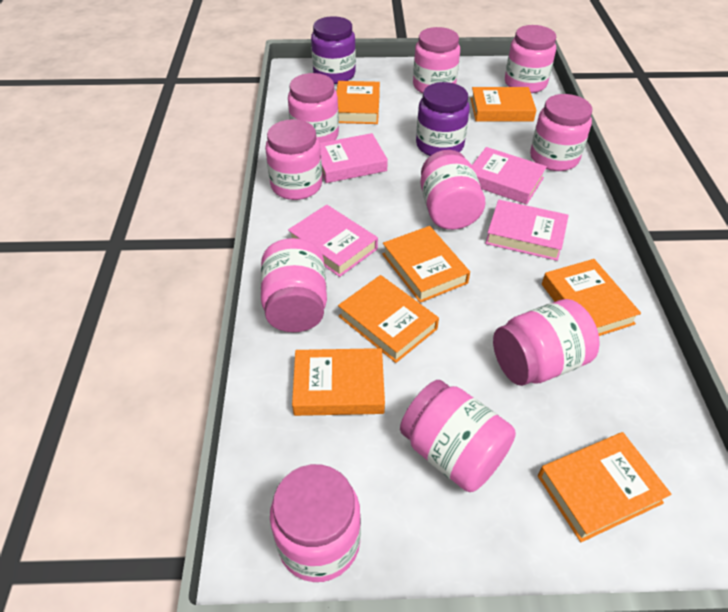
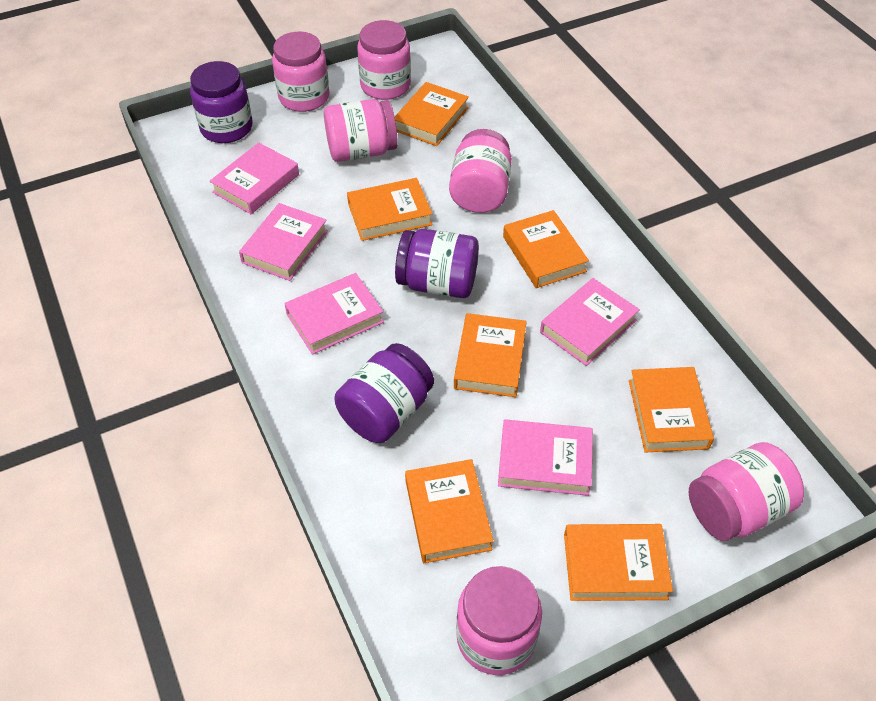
pink book: 4 -> 5
pink jar: 10 -> 6
purple jar: 2 -> 3

